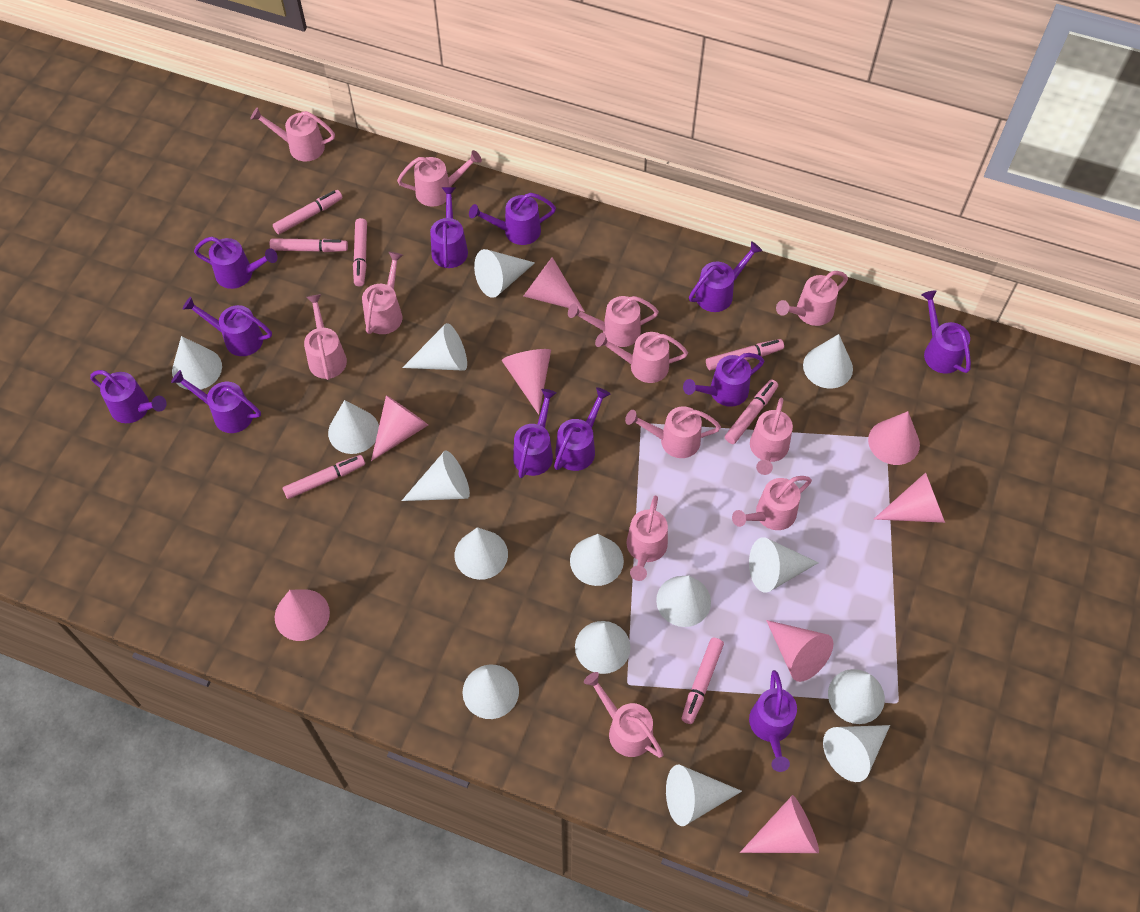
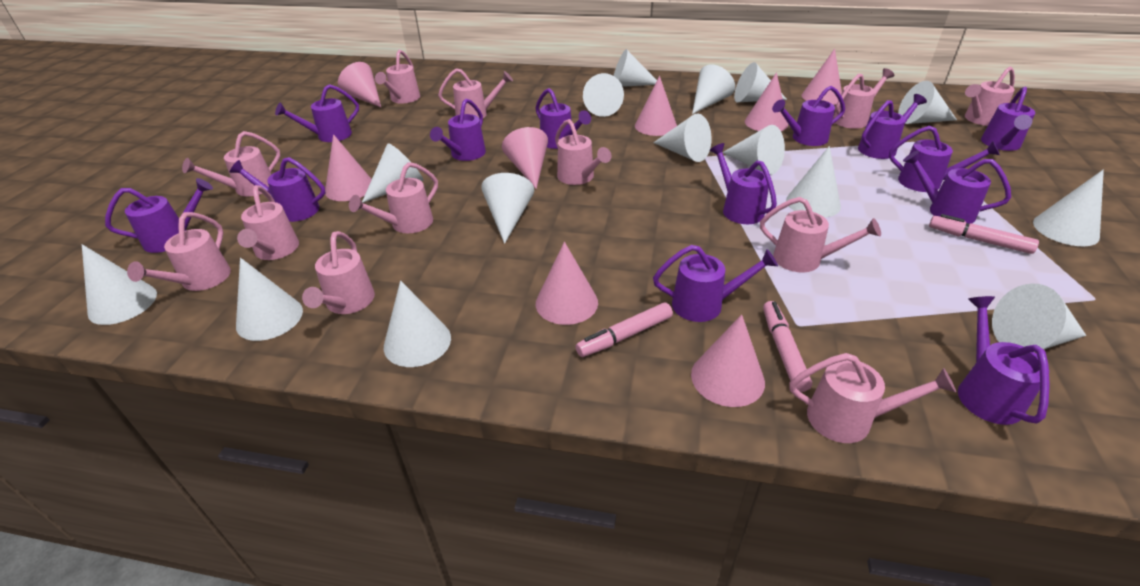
pink marker: 7 -> 3
purple watering can: 12 -> 13

